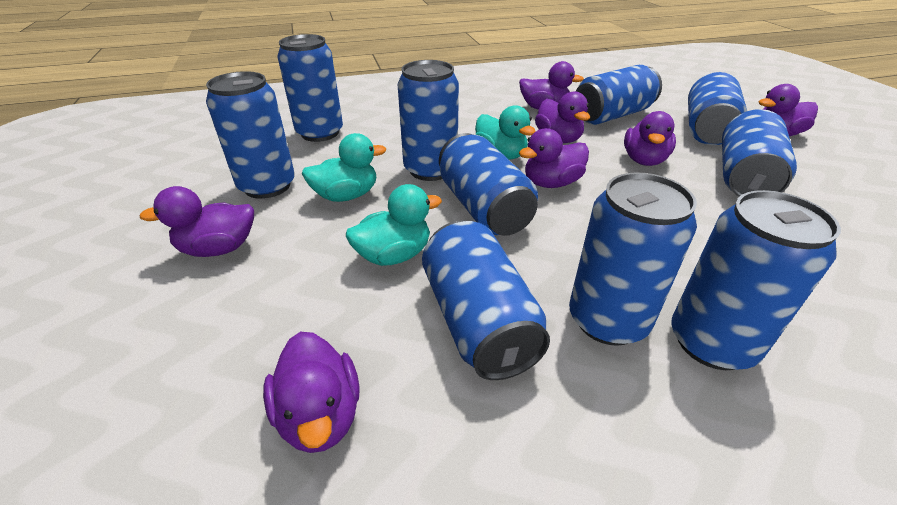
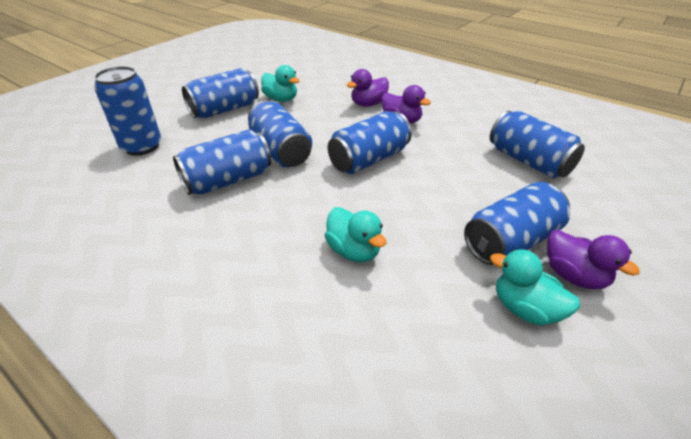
blue can: 10 -> 7
purple duck: 7 -> 3

